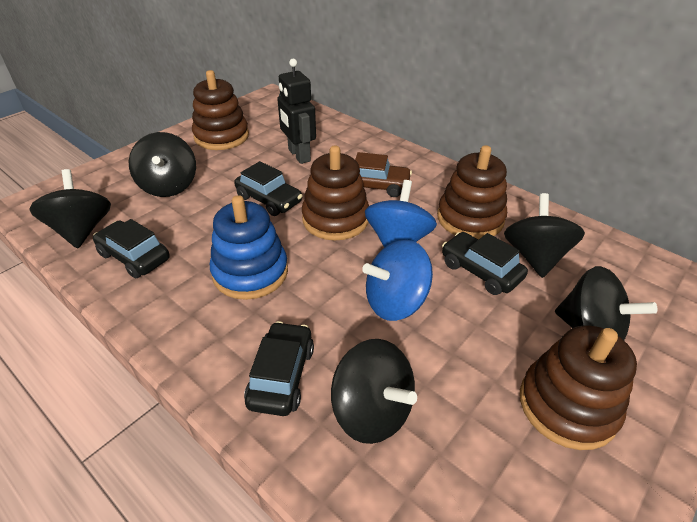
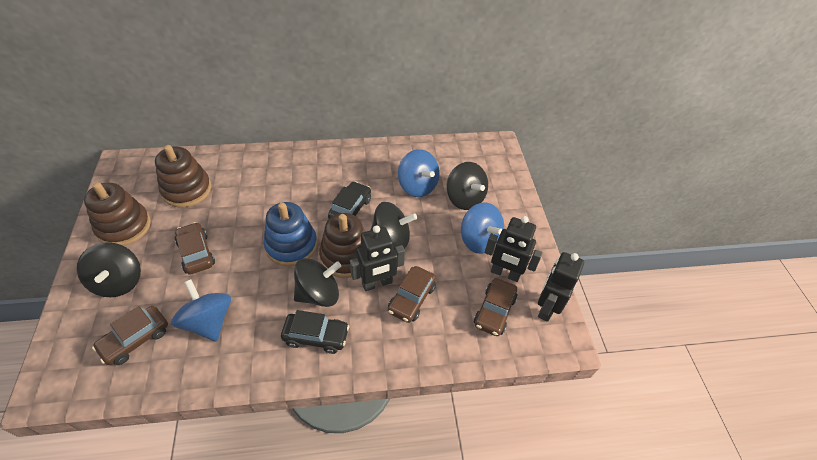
black car: 4 -> 2
black robot: 1 -> 3
black spinning top: 5 -> 4
blue spinning top: 2 -> 3
brown car: 1 -> 4
brown stacking toy: 4 -> 3

